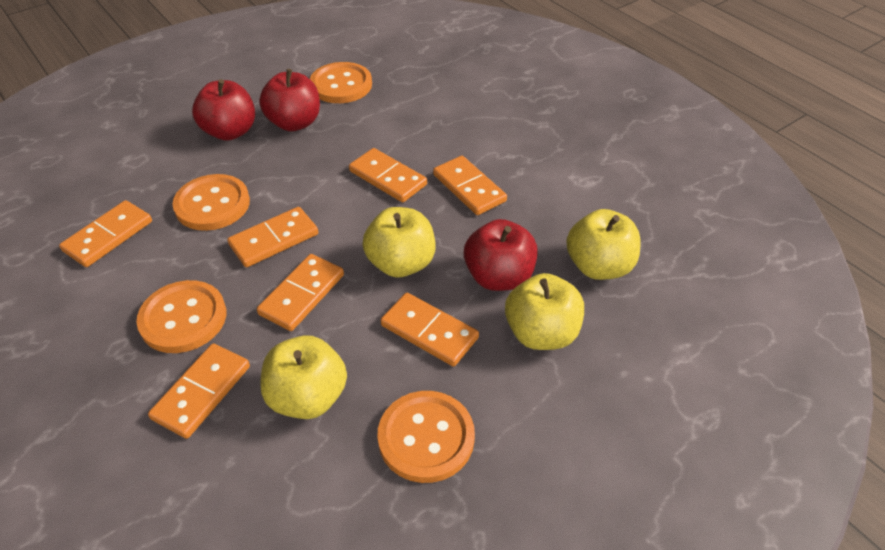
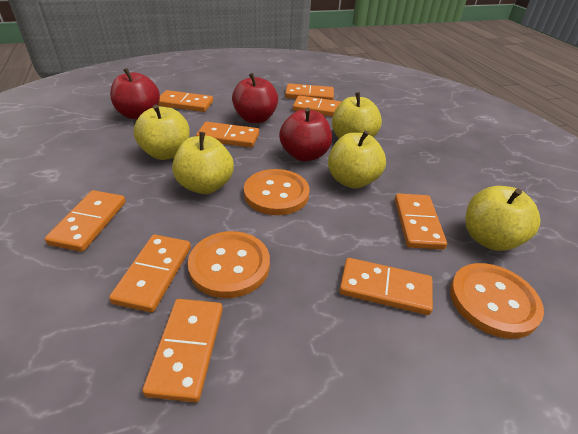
orange button: 4 -> 3
orange domino: 7 -> 9
yellow apple: 4 -> 5

